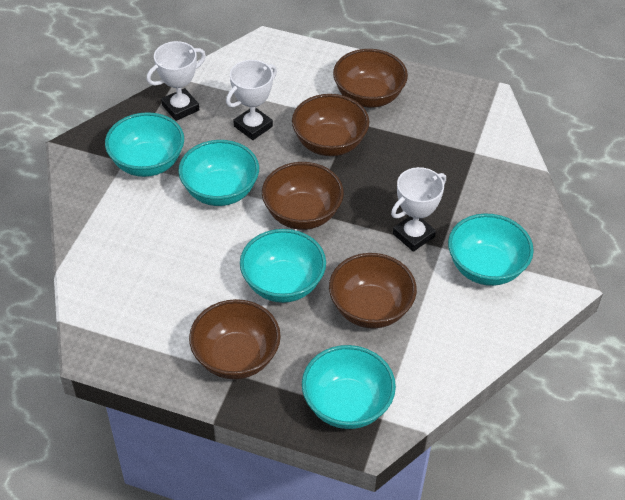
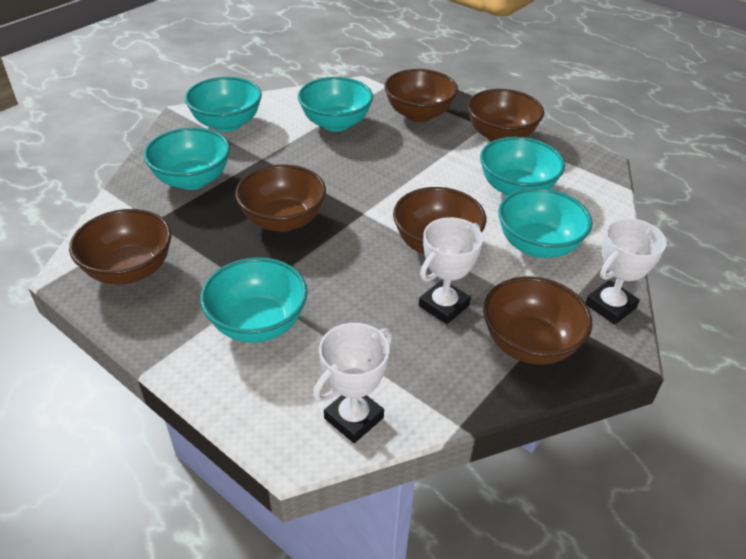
brown bowl: 5 -> 6
turquoise bowl: 5 -> 6

